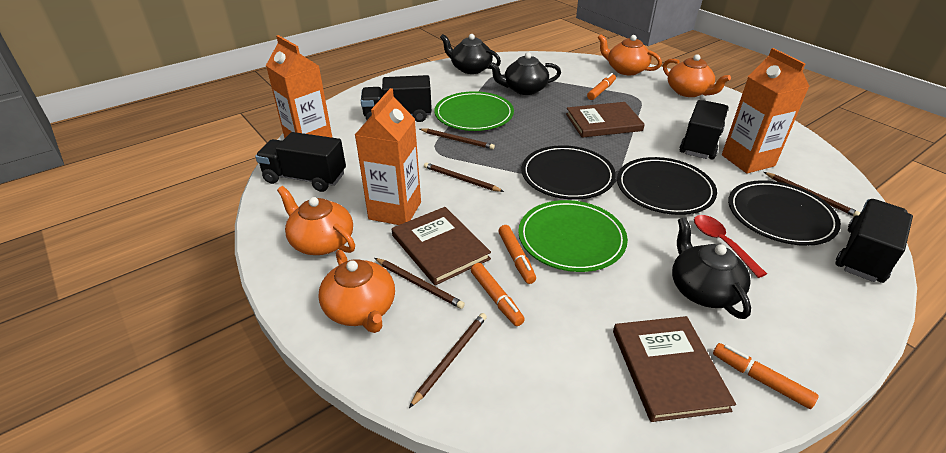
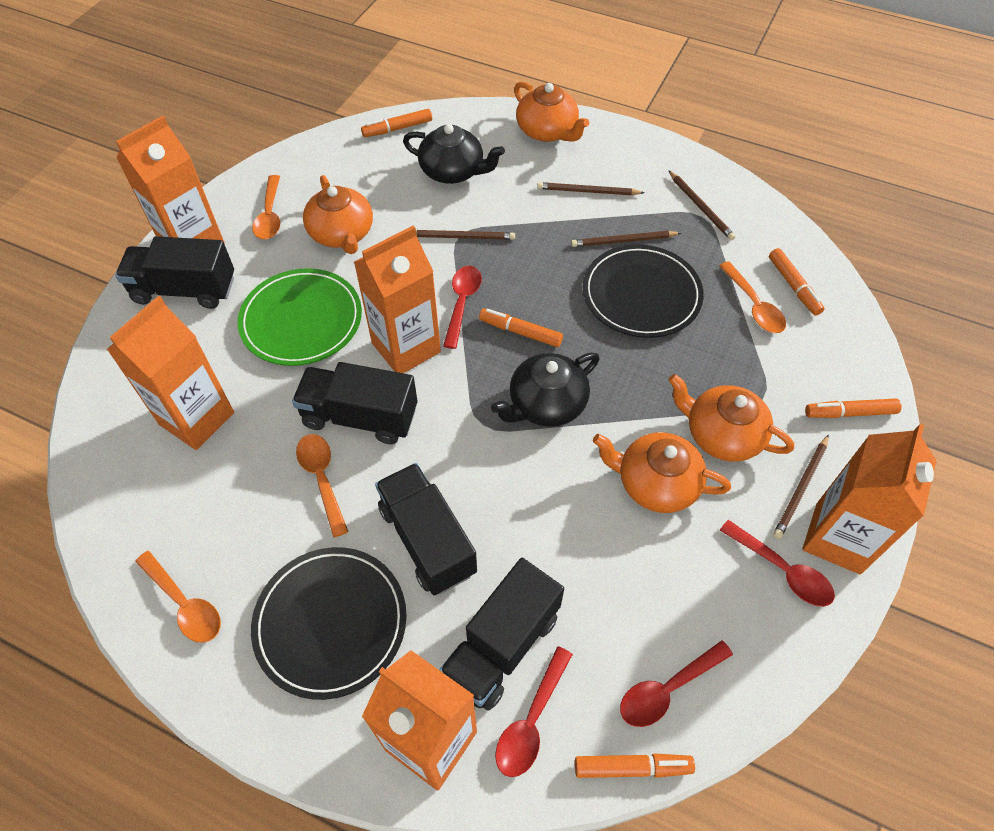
black plate: 3 -> 2
black teapot: 3 -> 2
brown book: 3 -> 0
green plate: 2 -> 1
orange carton: 3 -> 5
orange marker: 4 -> 5
orange spoon: 0 -> 4
red spoon: 1 -> 4

